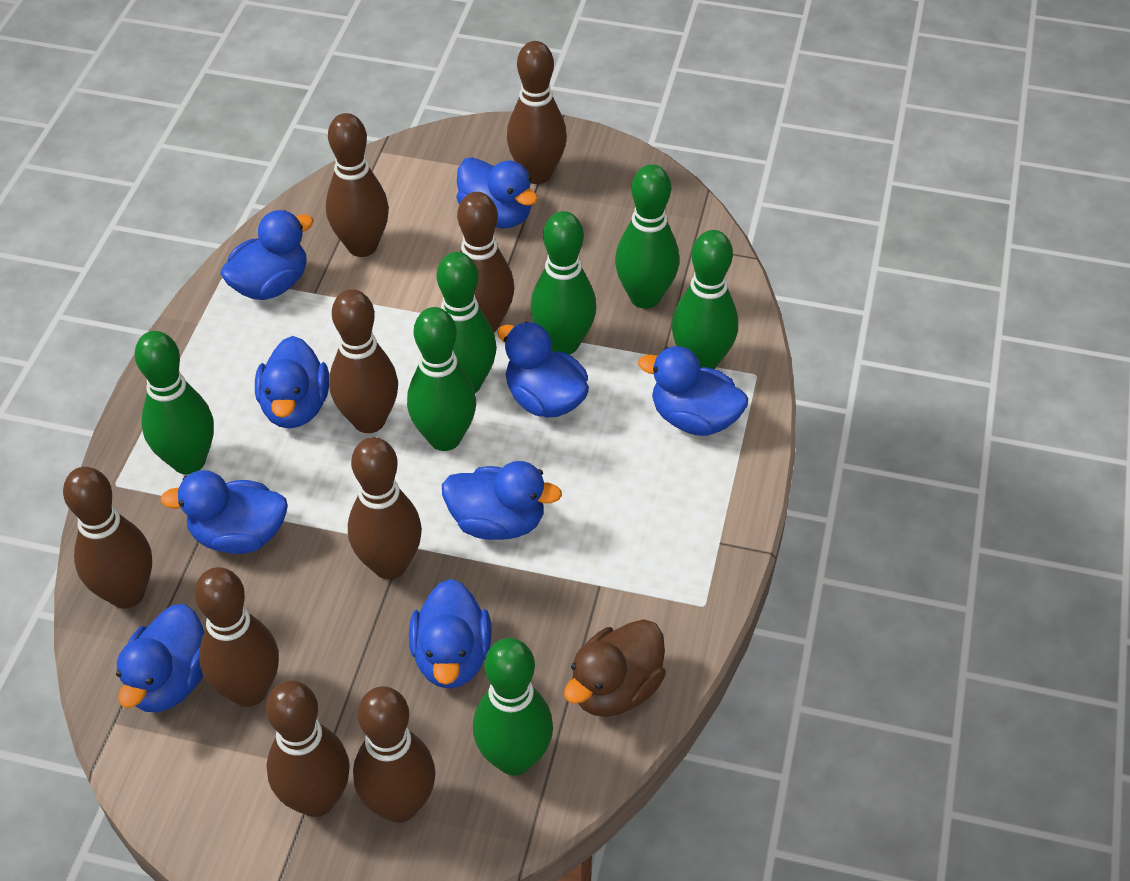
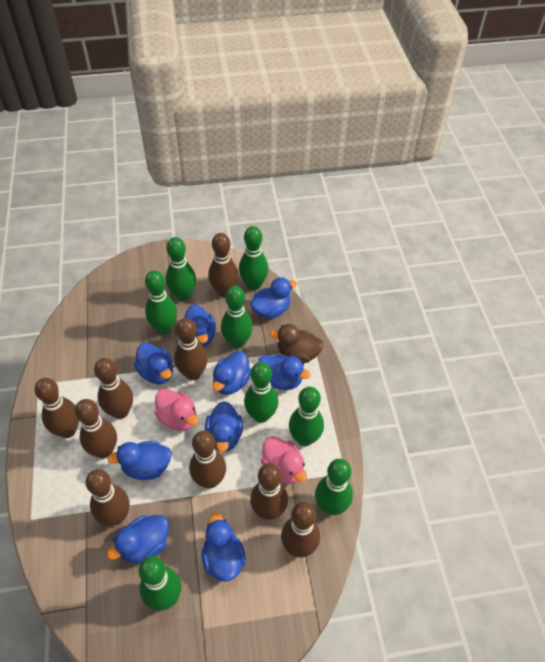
green bowling pin: 7 -> 8
pink duck: 0 -> 2

